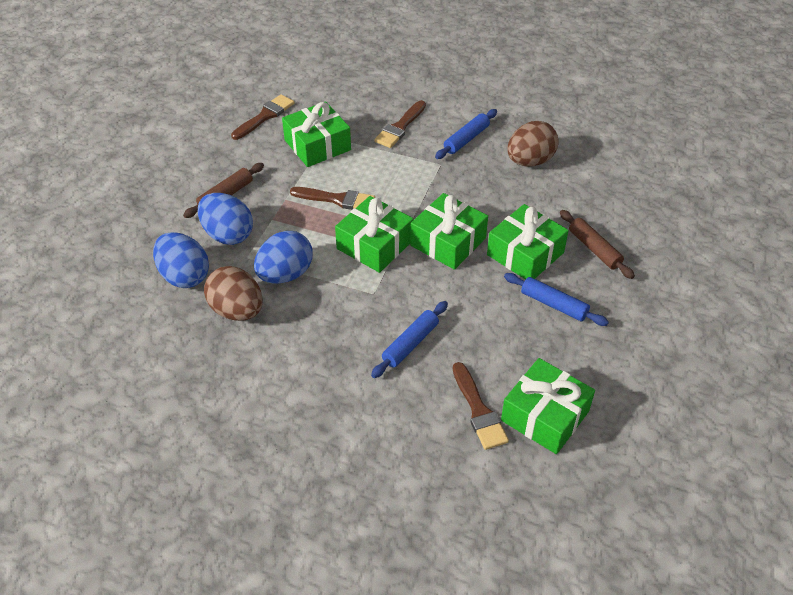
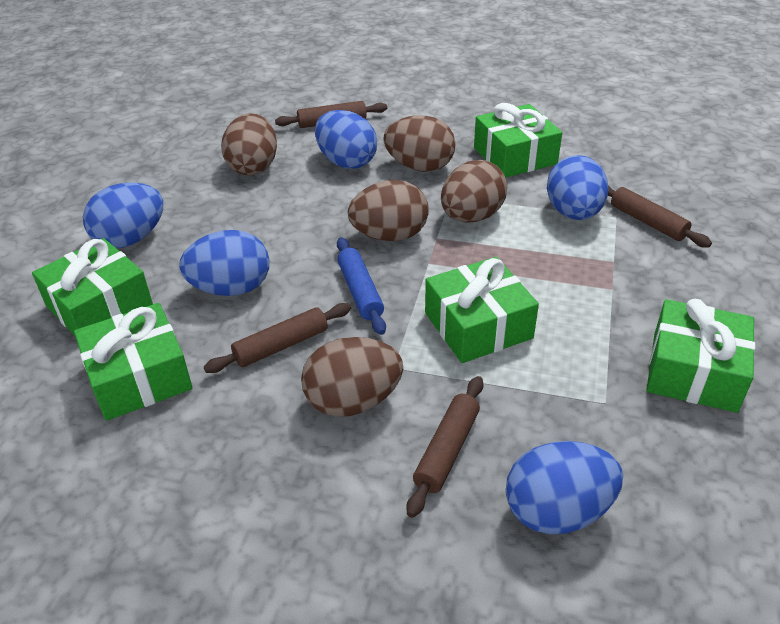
blue egg: 3 -> 5
blue rolling pin: 3 -> 1
brown brush: 4 -> 0
brown egg: 2 -> 5
brown rolling pin: 2 -> 4

